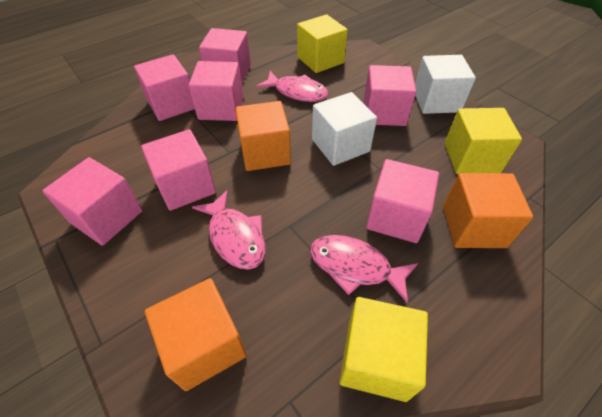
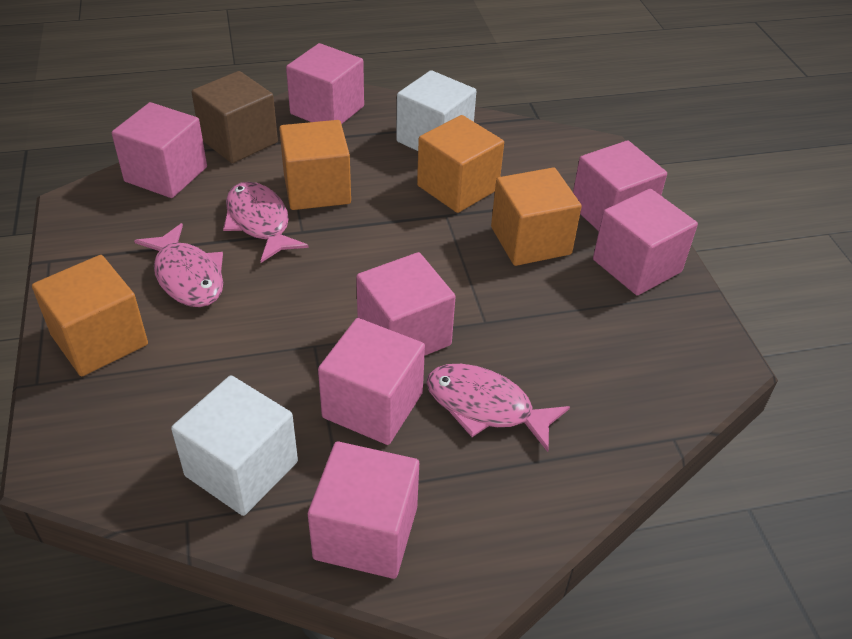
brown cube: 0 -> 1
orange cube: 3 -> 4
yellow cube: 3 -> 0

